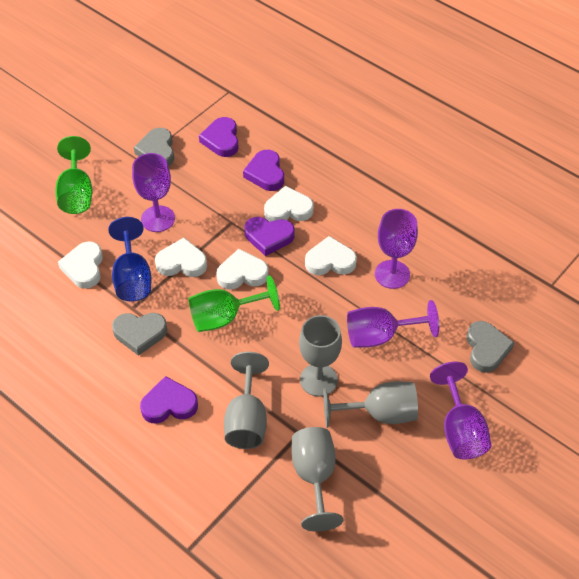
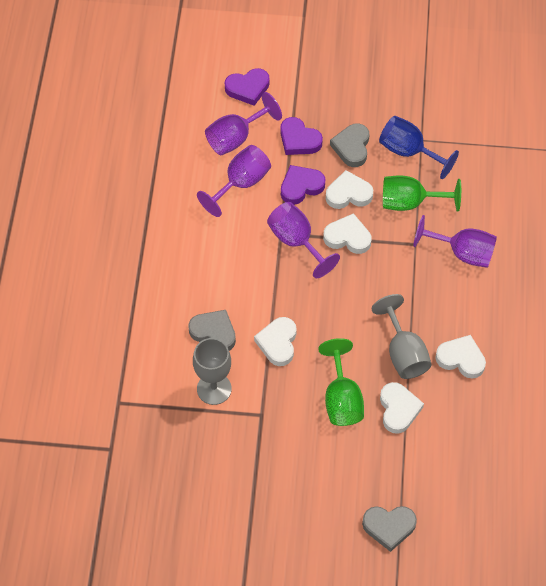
grey goblet: 4 -> 2
purple heart: 4 -> 3

